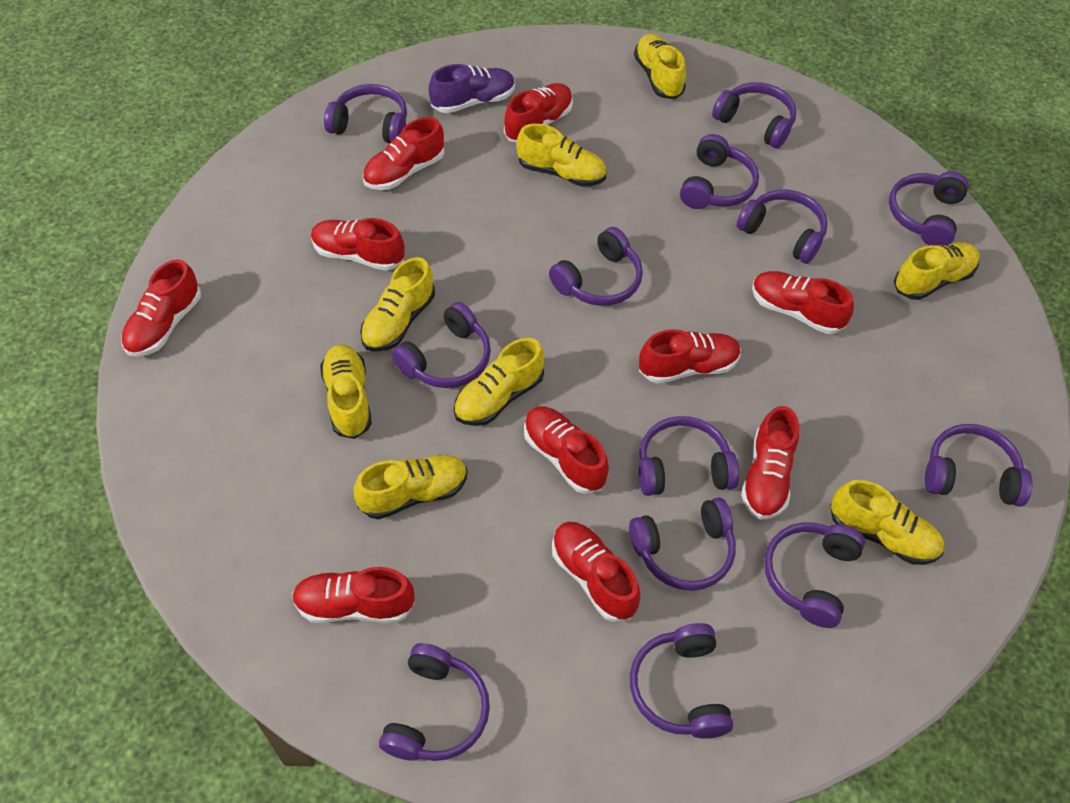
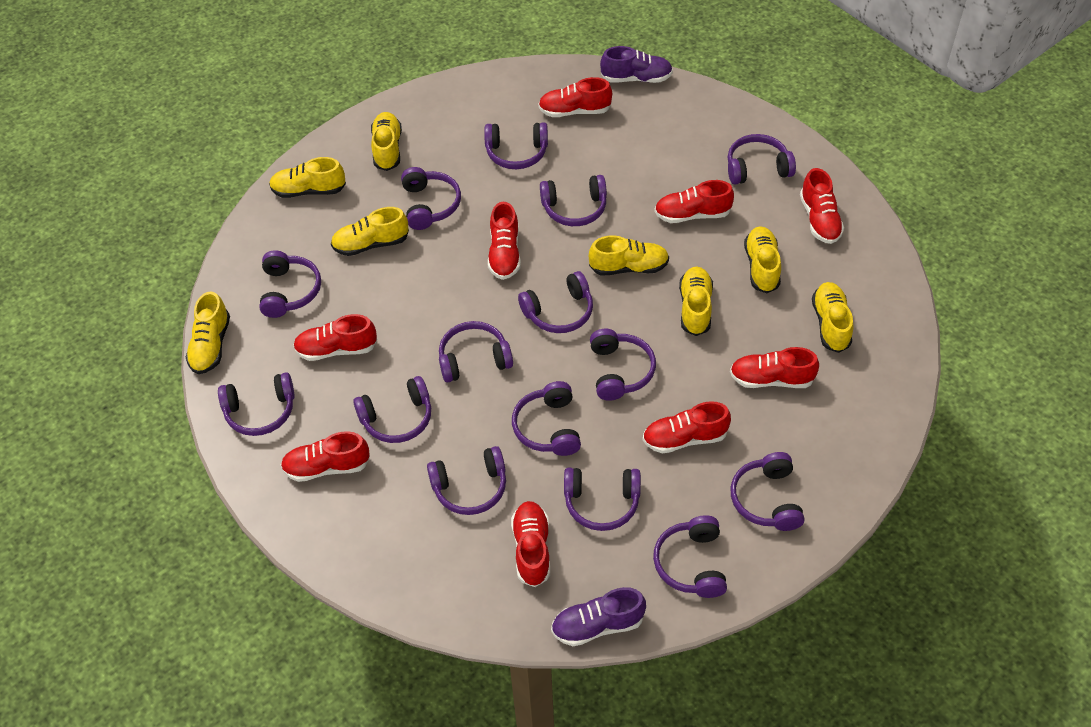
purple headphones: 13 -> 15
purple shoe: 1 -> 2
red shoe: 10 -> 9

